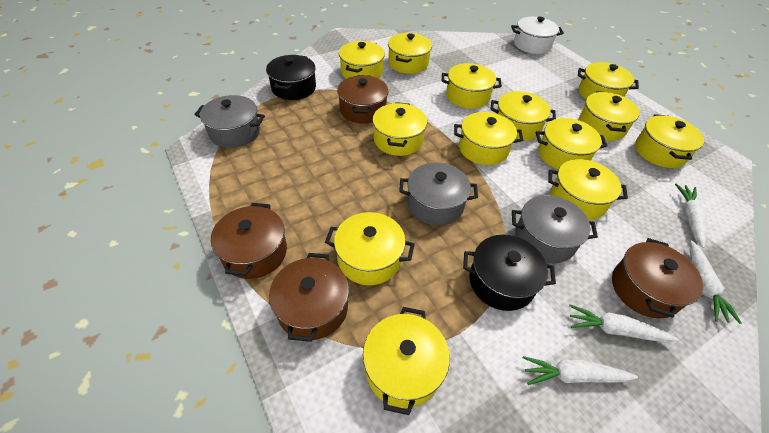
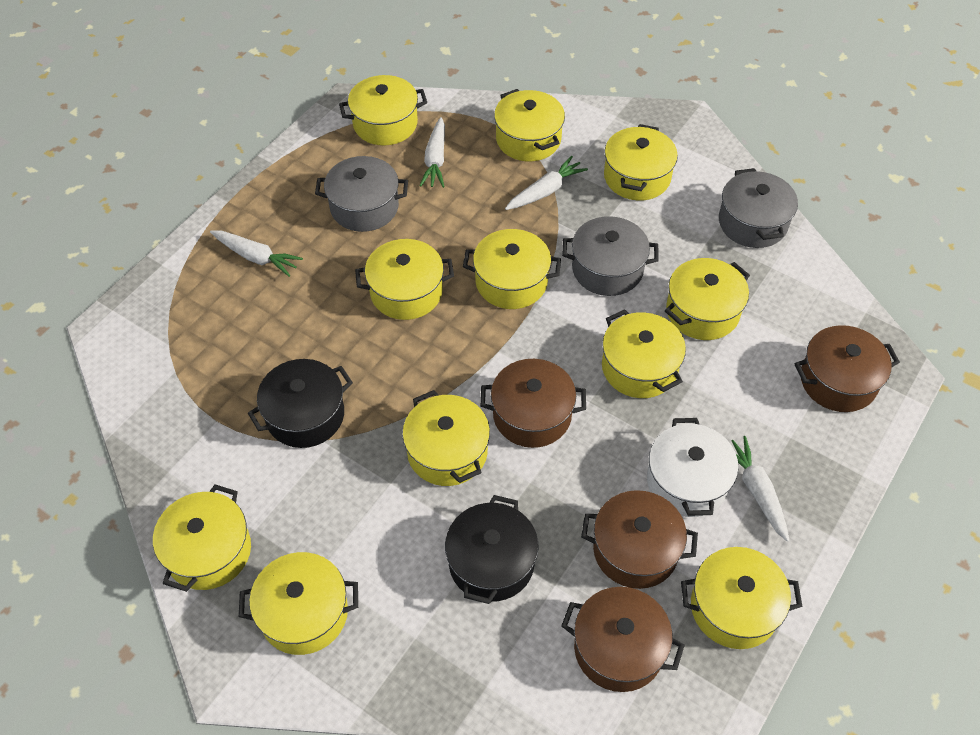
yellow pot: 13 -> 11

